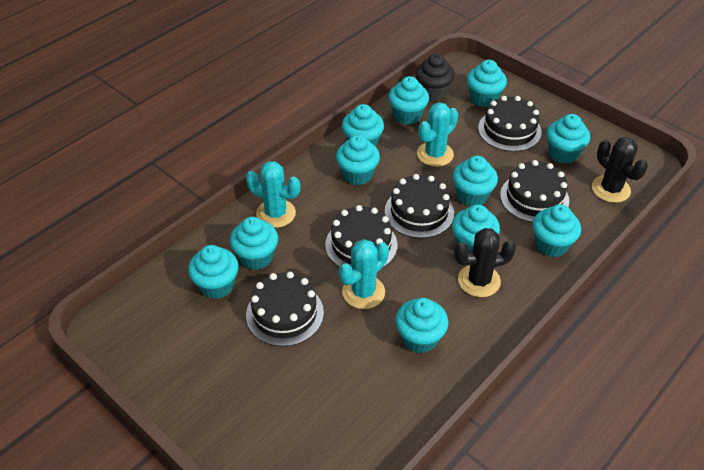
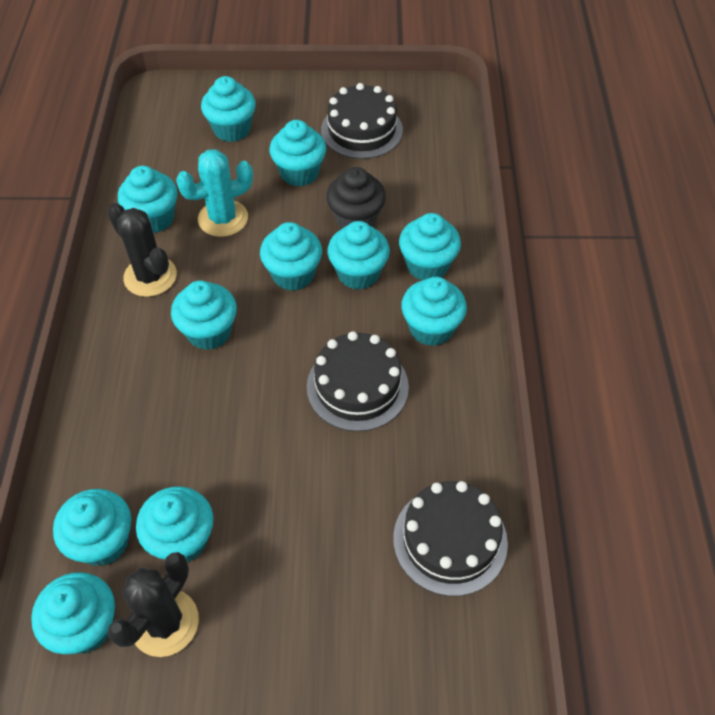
black cake: 5 -> 3
turquoise cactus: 3 -> 1

